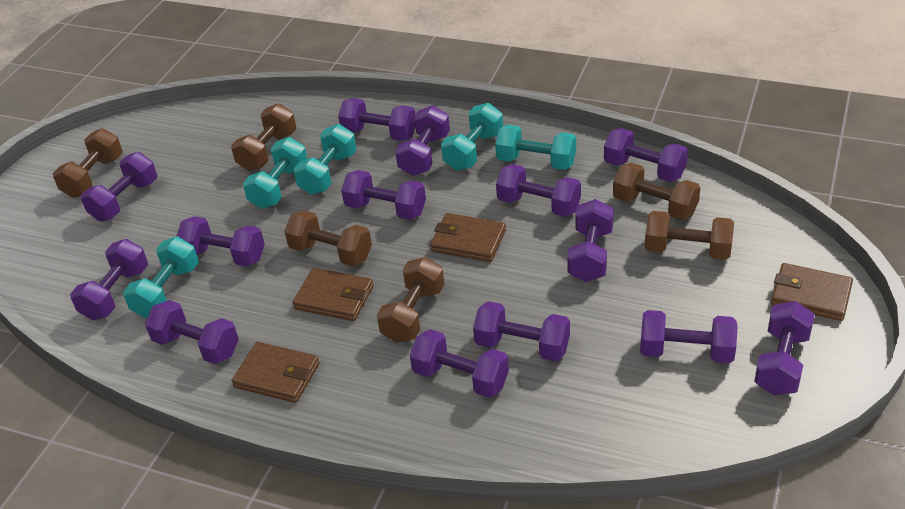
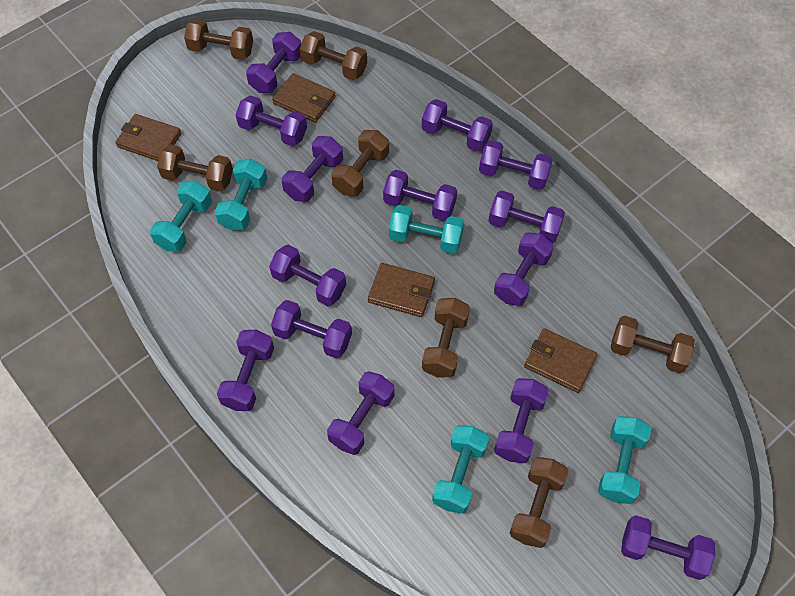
brown dumbbell: 6 -> 7

